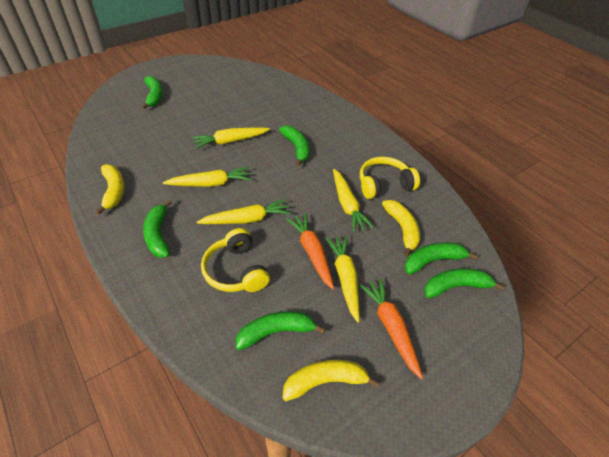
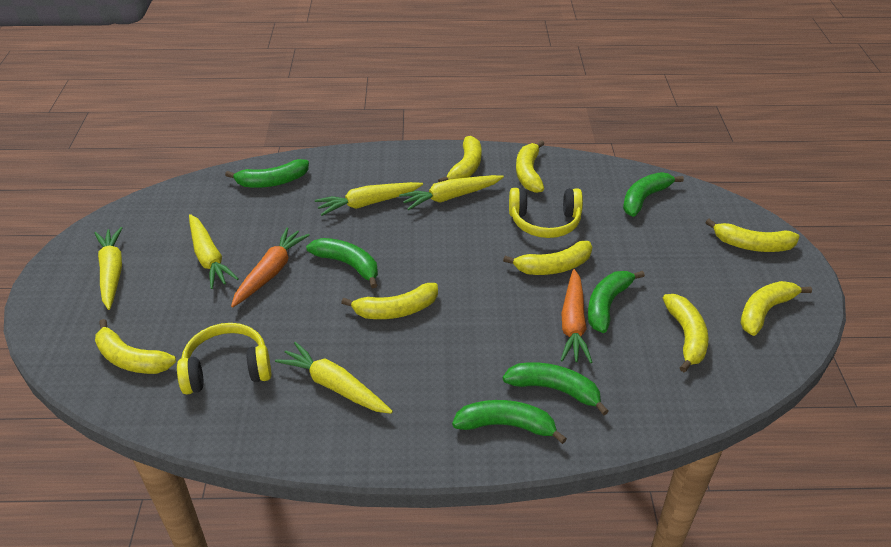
yellow banana: 3 -> 8

